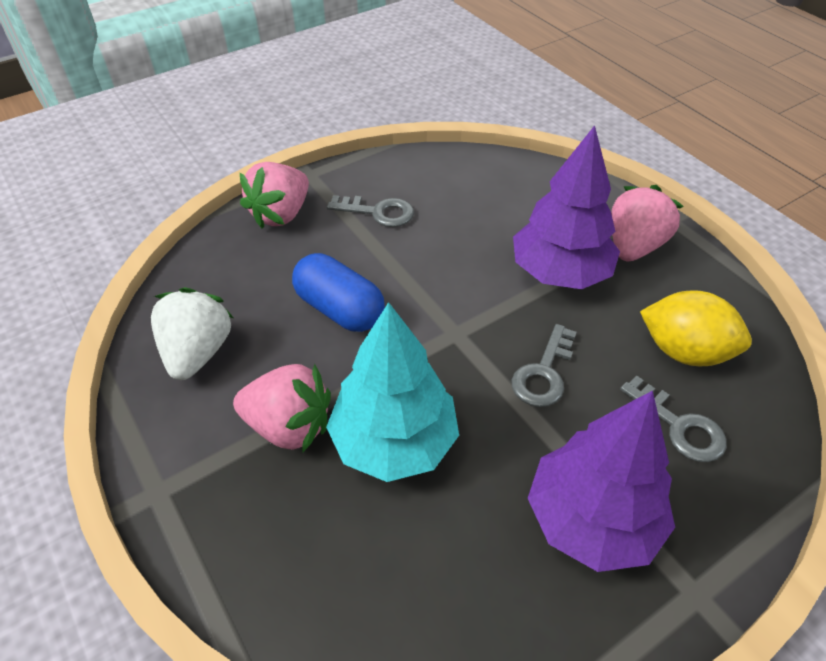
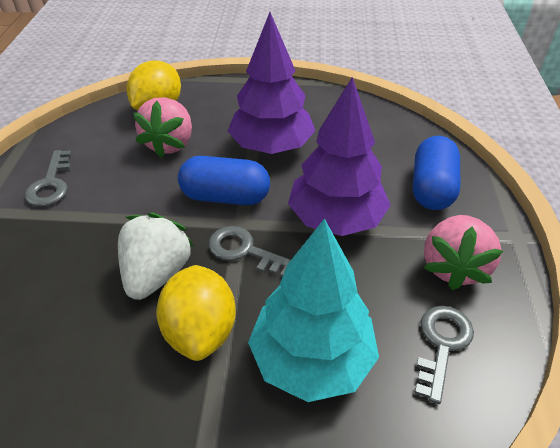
blue capsule: 1 -> 2
pink strawberry: 3 -> 2
yellow lemon: 1 -> 2

